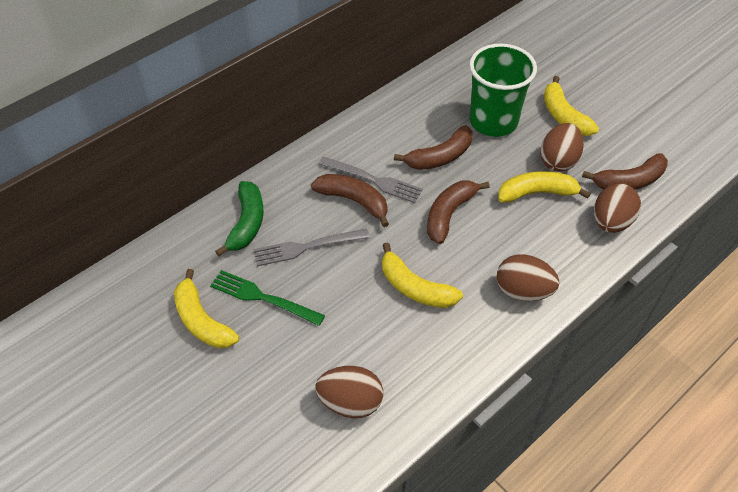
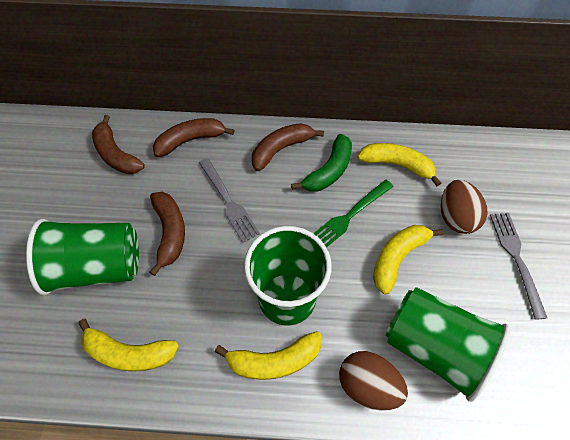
brown egg: 4 -> 2
green cup: 1 -> 3

